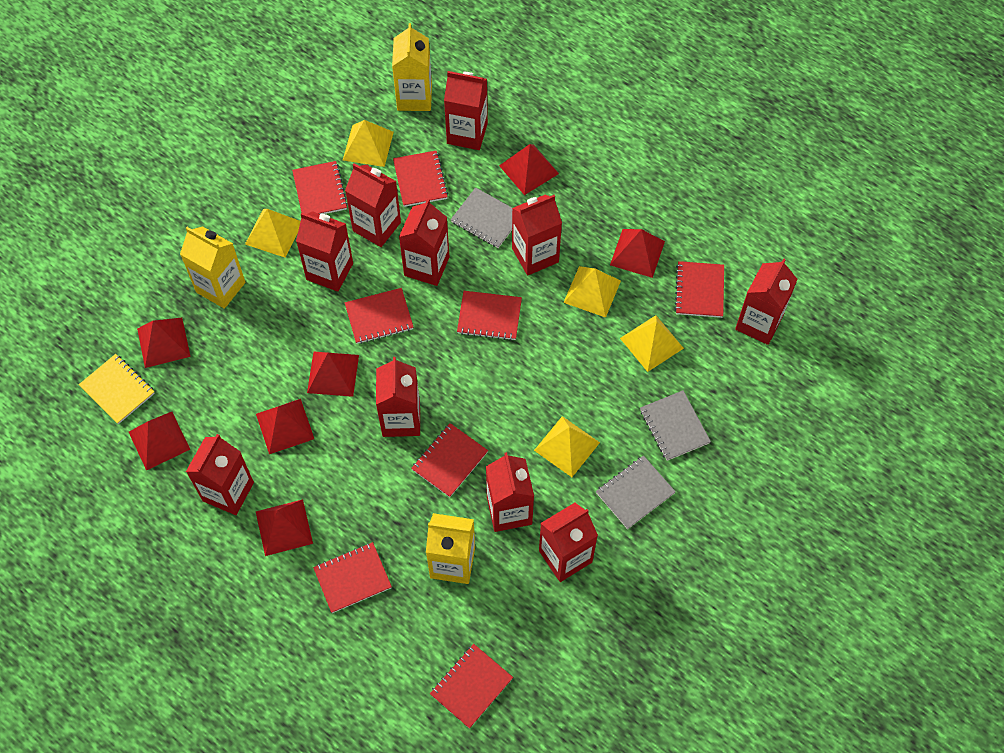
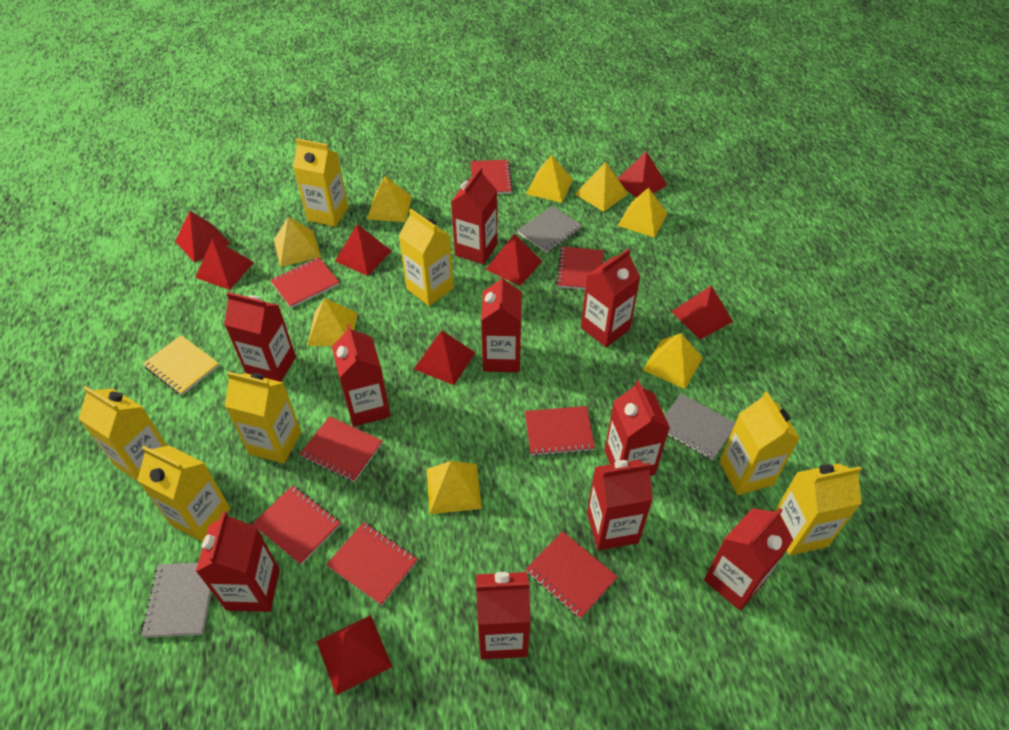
red pyramid: 7 -> 8
yellow carton: 3 -> 7
yellow pyramid: 5 -> 8

